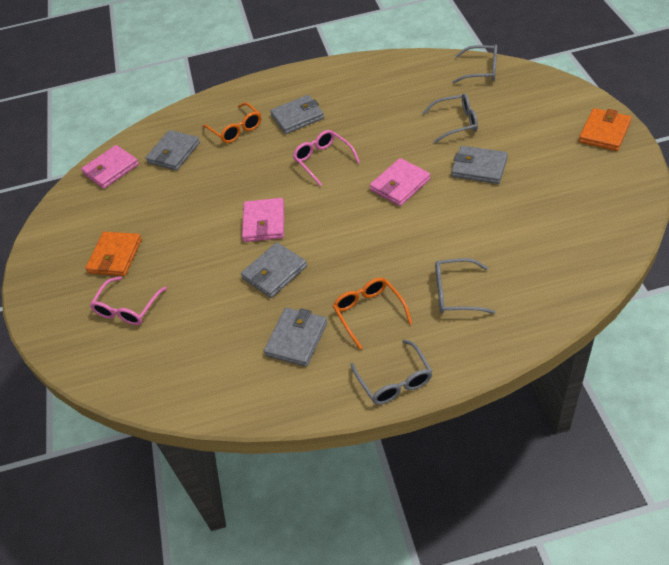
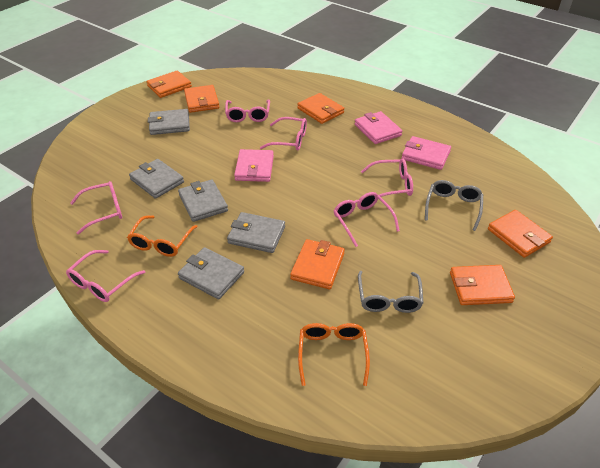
grey glasses: 4 -> 2
orange wallet: 2 -> 6
pink glasses: 2 -> 6

